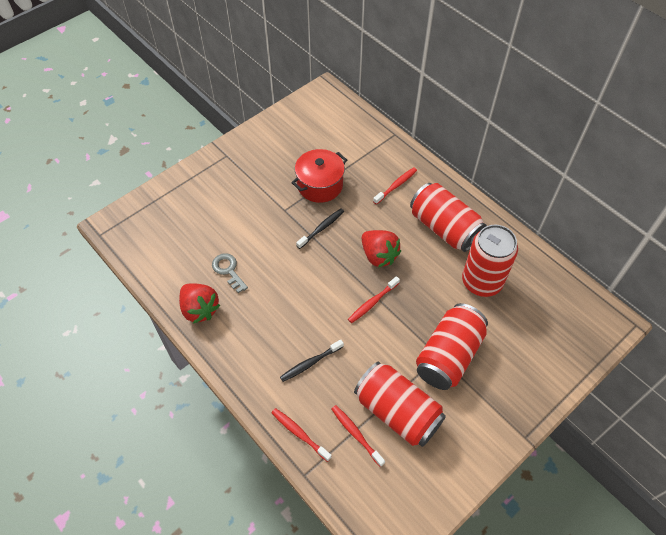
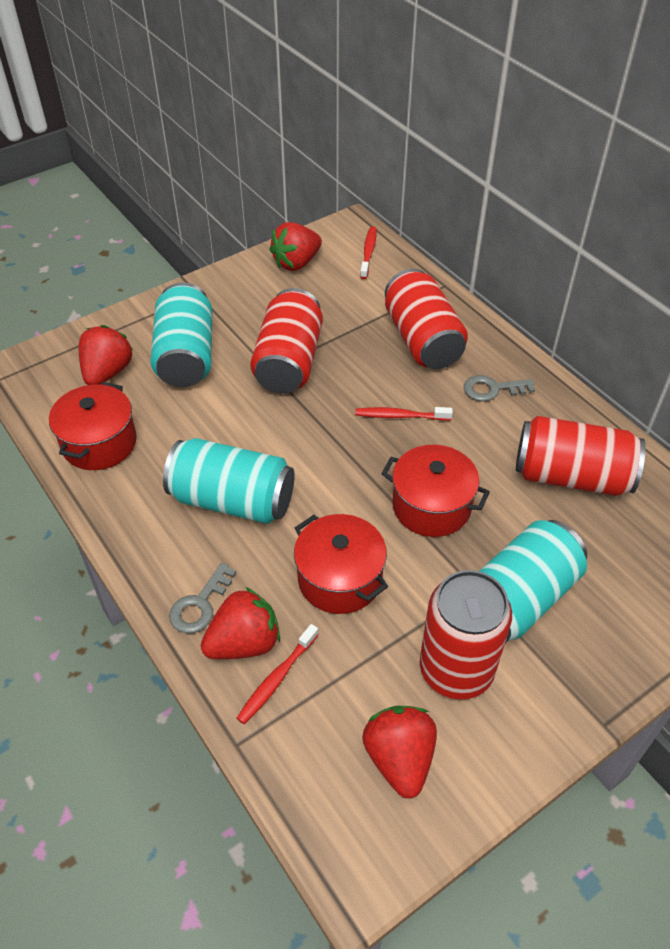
black toothbrush: 2 -> 0
grey key: 1 -> 2
red pot: 1 -> 3
red strawberry: 2 -> 4
red toothbrush: 4 -> 3
turquoise can: 0 -> 3

